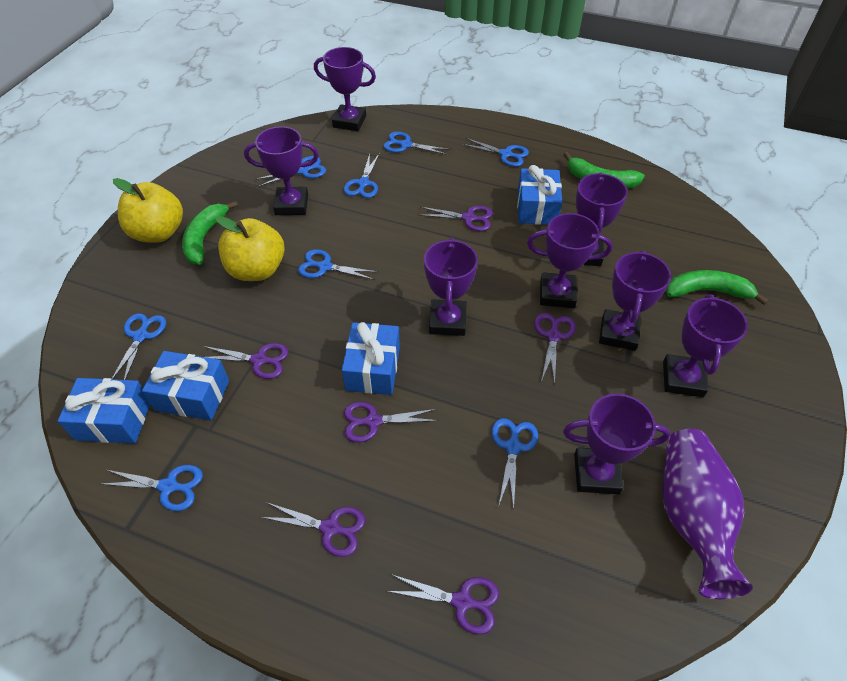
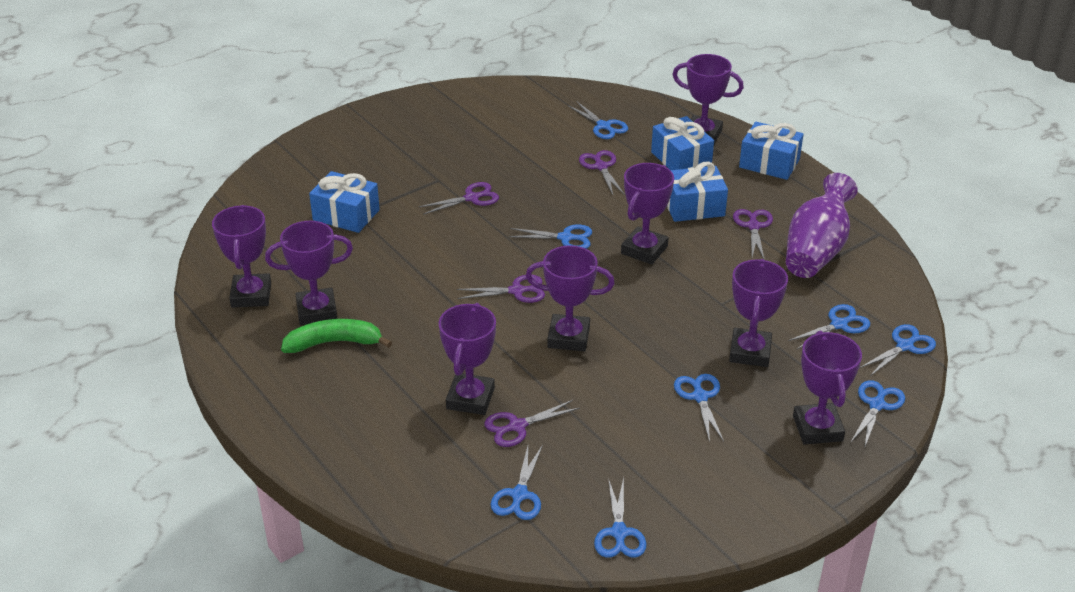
green banana: 3 -> 1
purple scissors: 6 -> 5
yellow apple: 2 -> 0

